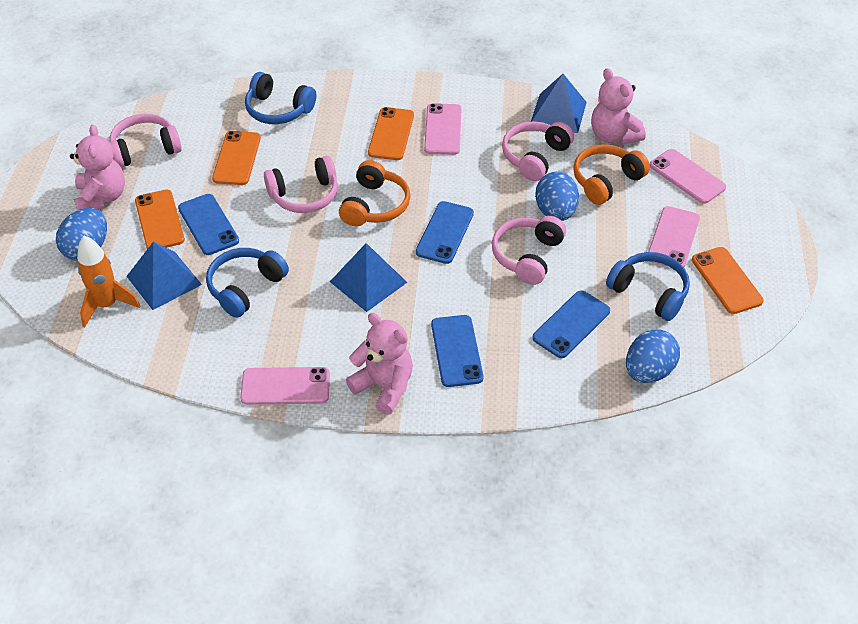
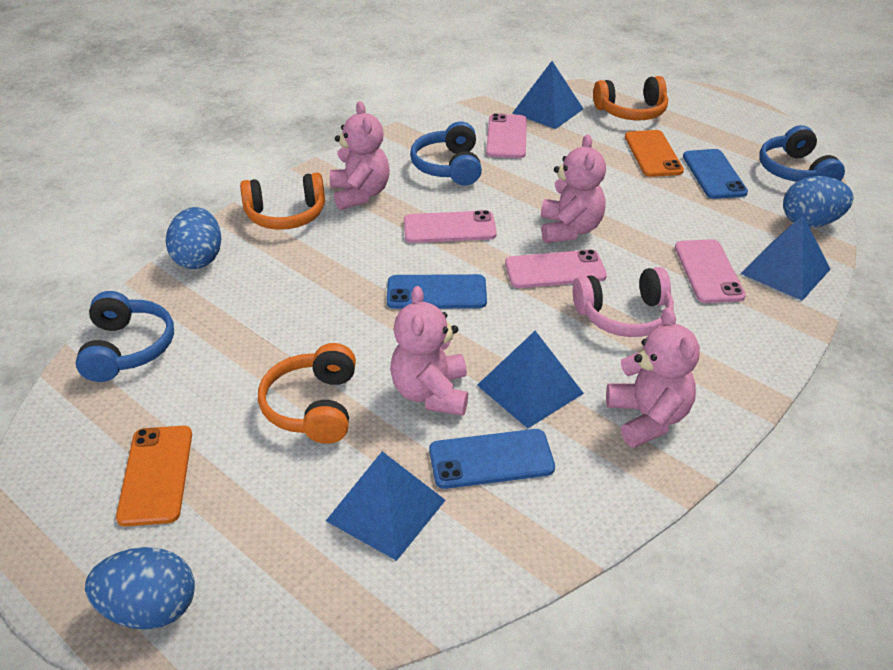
blue phone: 4 -> 3
blue pyramid: 3 -> 4
orange headphones: 2 -> 3
orange phone: 4 -> 2
orange rocket: 1 -> 0
pink headphones: 4 -> 1
pink teddy bear: 3 -> 4

